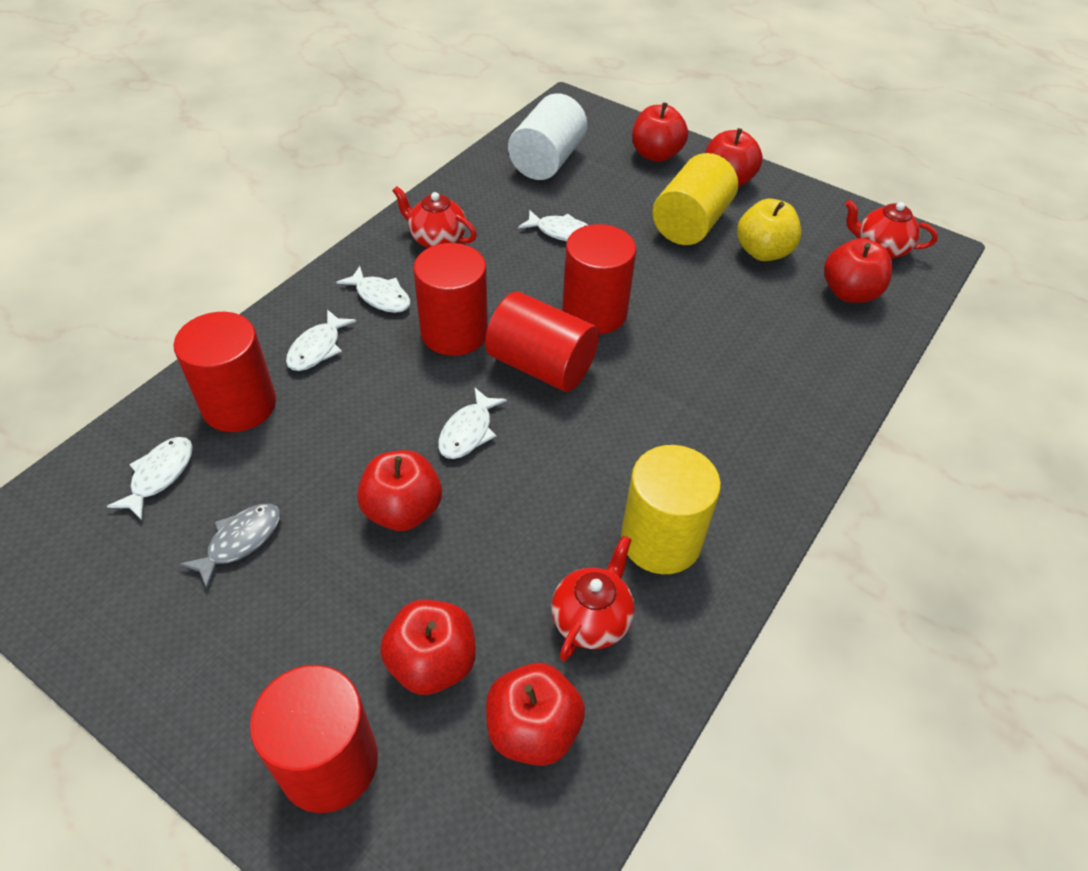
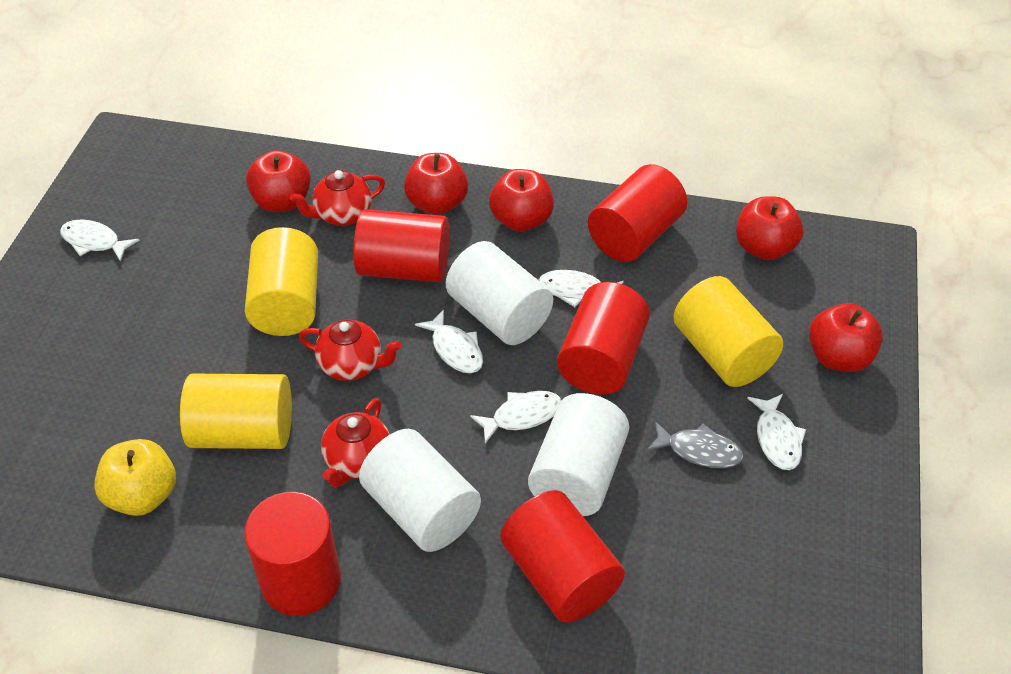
red apple: 6 -> 5
white cylinder: 1 -> 3
yellow cylinder: 2 -> 3

